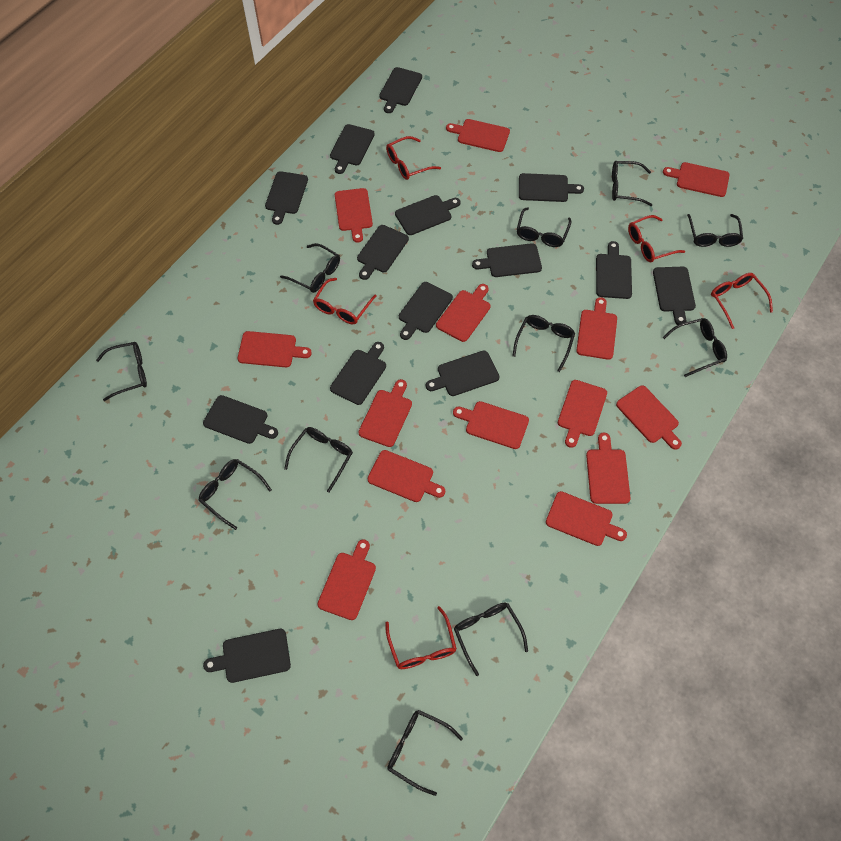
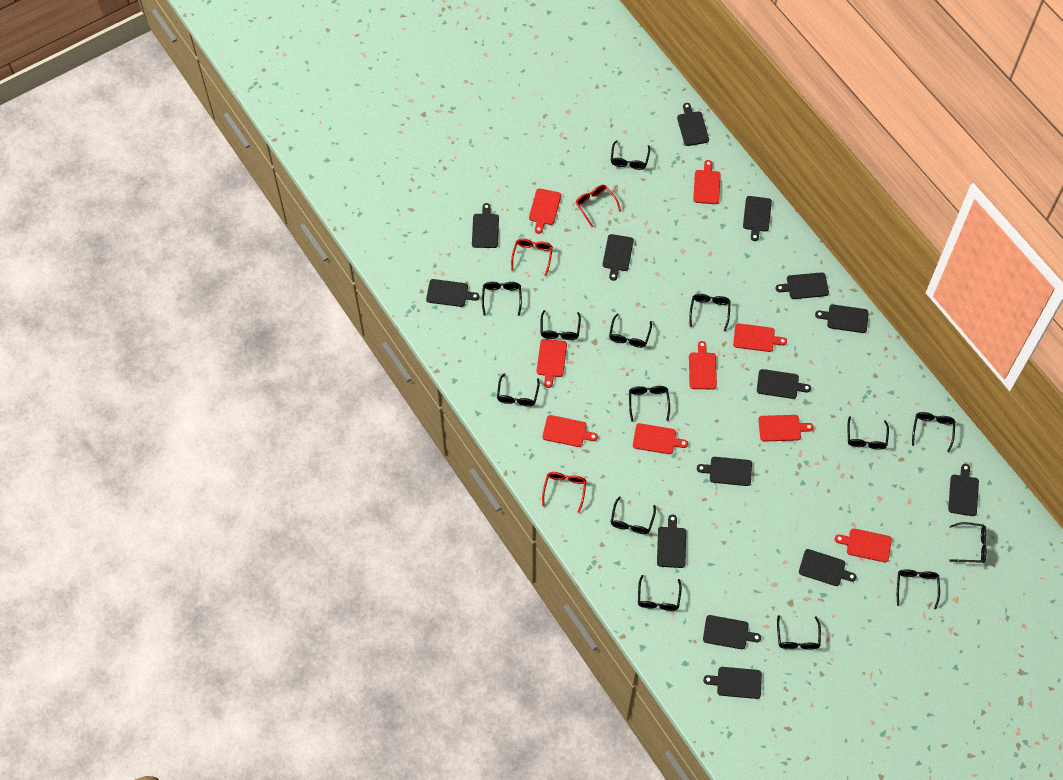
black glasses: 11 -> 14
red cutting board: 14 -> 9
red glasses: 5 -> 3

